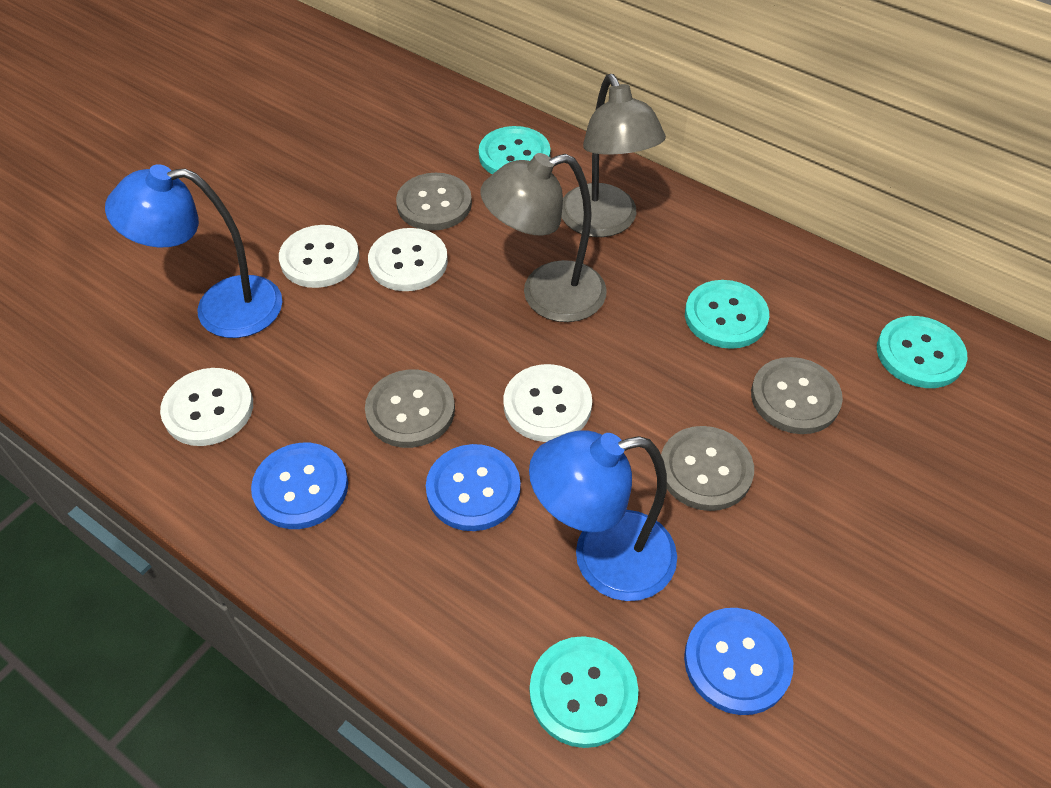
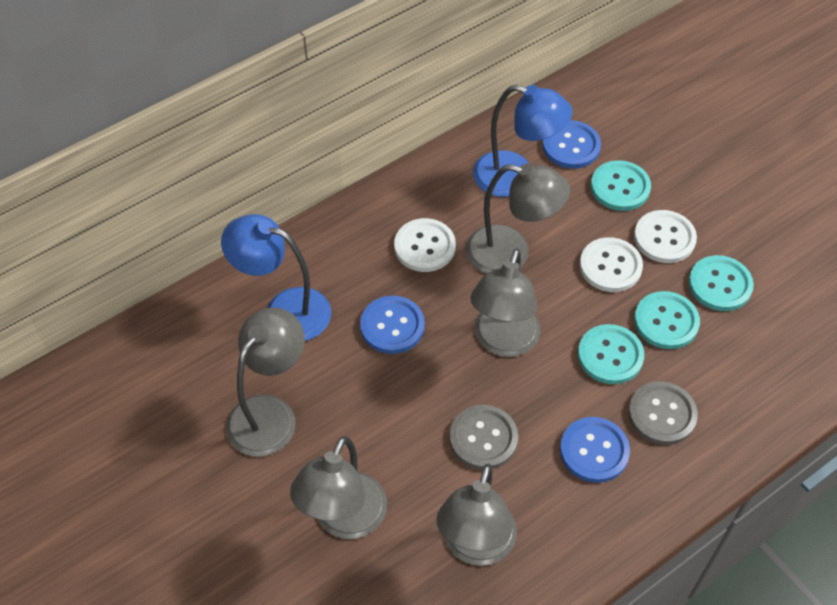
grey button: 4 -> 2
grey lamp: 2 -> 5
white button: 4 -> 3

